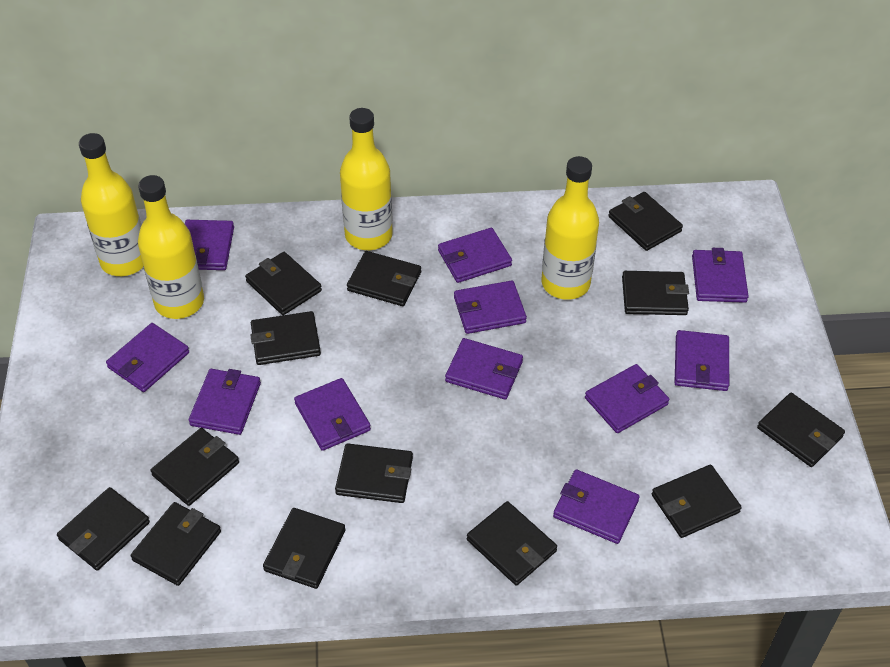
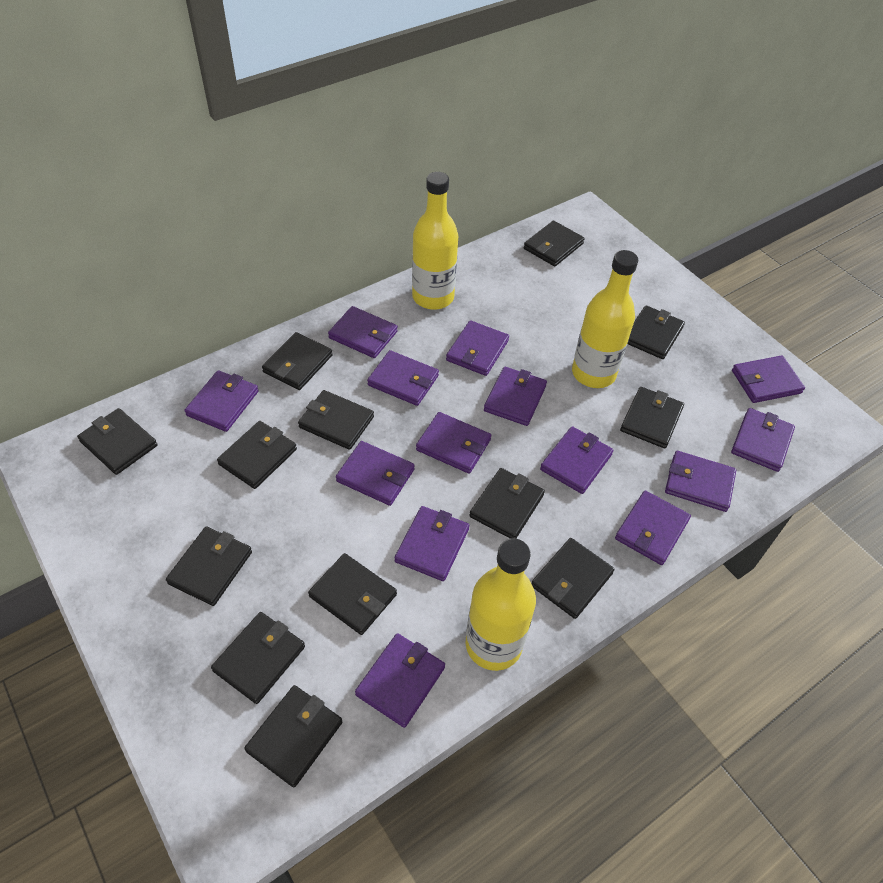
purple wallet: 11 -> 14
yellow bottle: 4 -> 3

